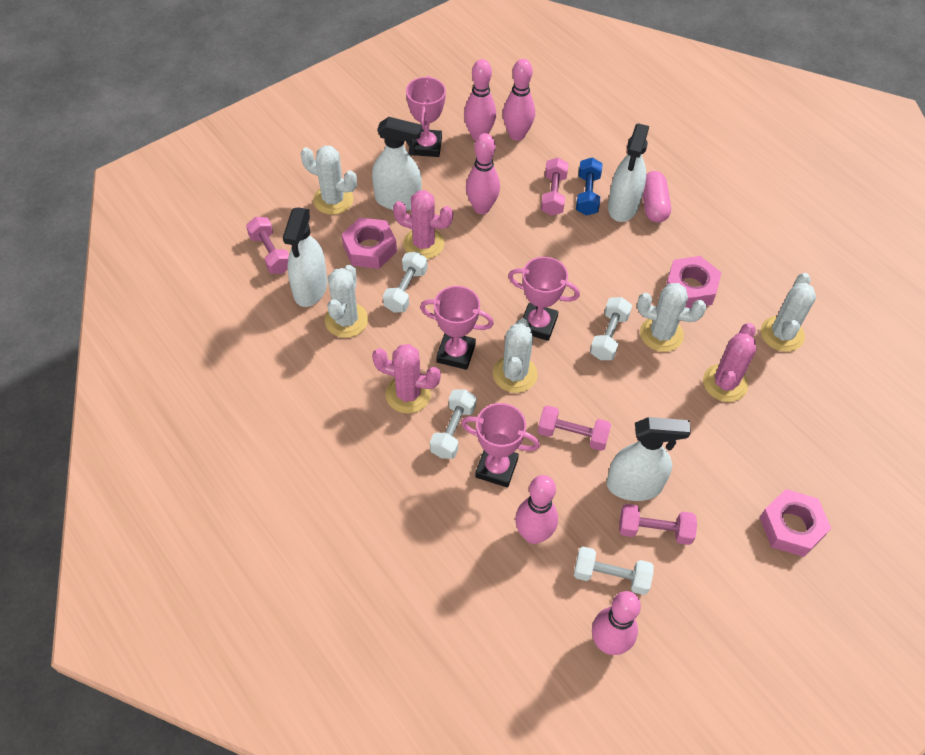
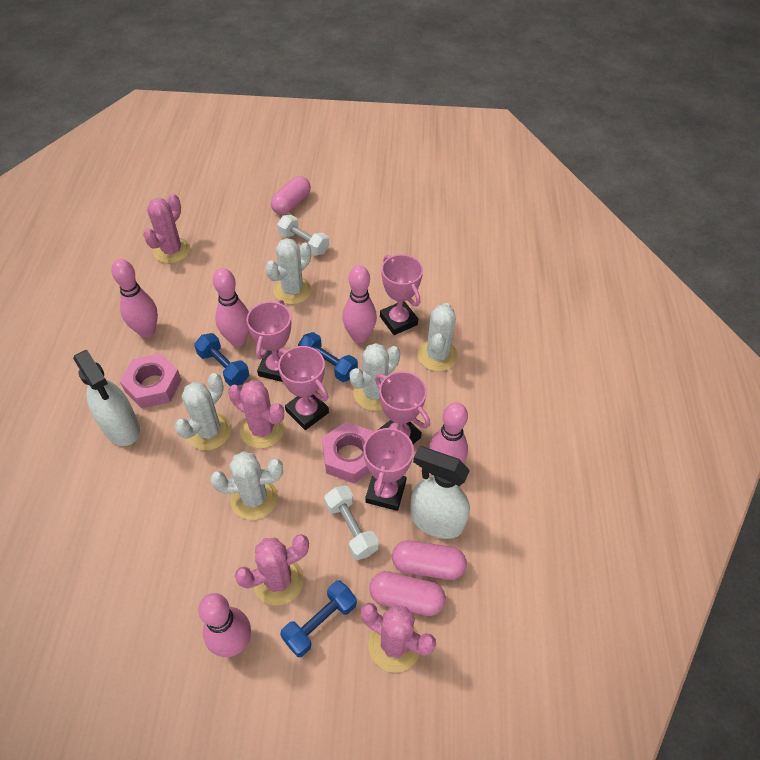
blue dumbbell: 1 -> 3
pink cactus: 3 -> 4
pink capsule: 1 -> 3
pink dumbbell: 4 -> 0
pink nut: 3 -> 2
pink trophy: 4 -> 5
white dumbbell: 4 -> 2
white spray bottle: 4 -> 2

